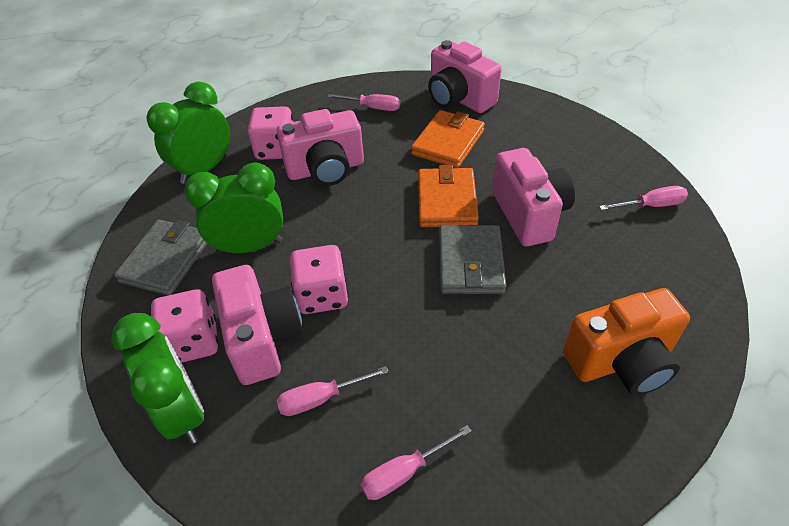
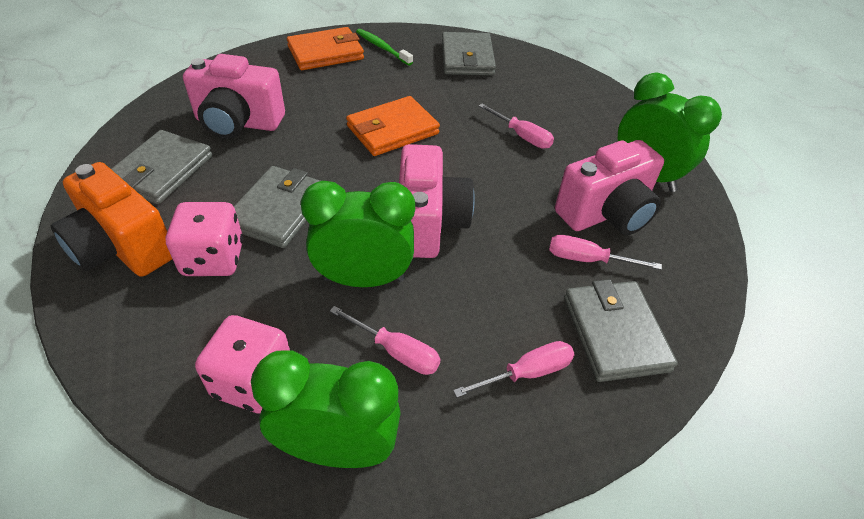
green toothbrush: 0 -> 1
grey wallet: 2 -> 4
pink camera: 4 -> 3
pink dice: 3 -> 2

